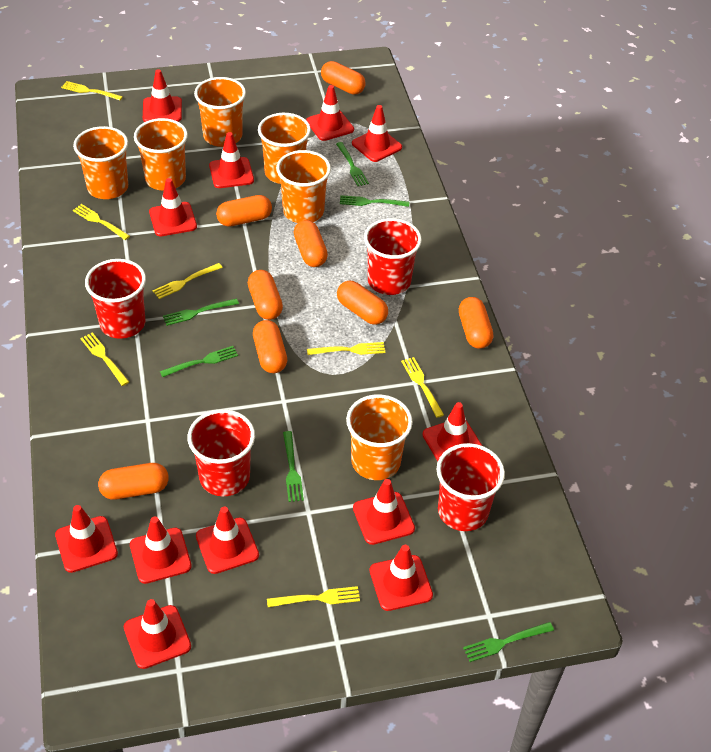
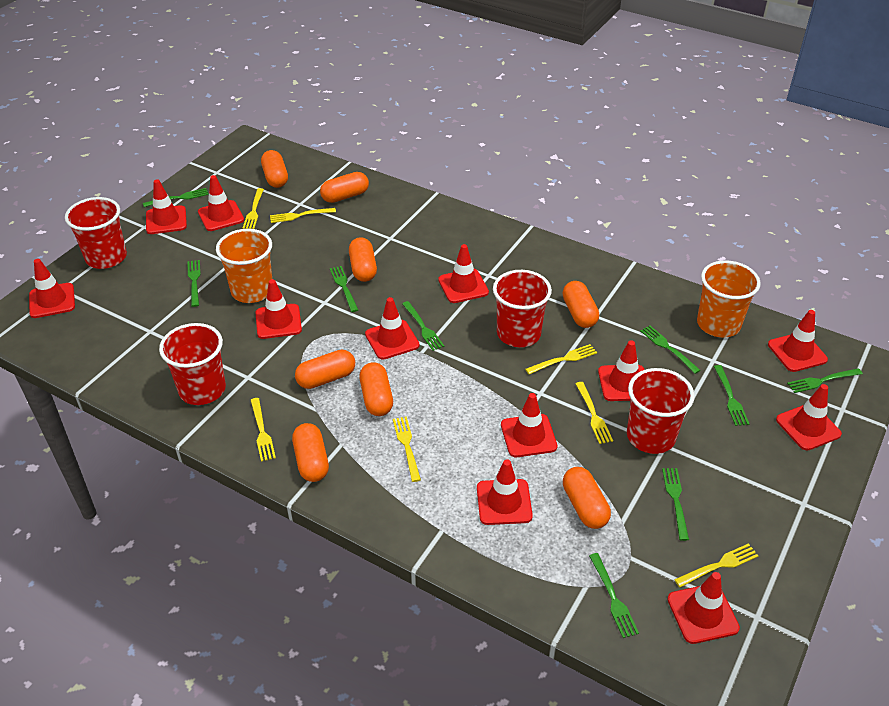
green fork: 6 -> 9
orange cup: 6 -> 2

